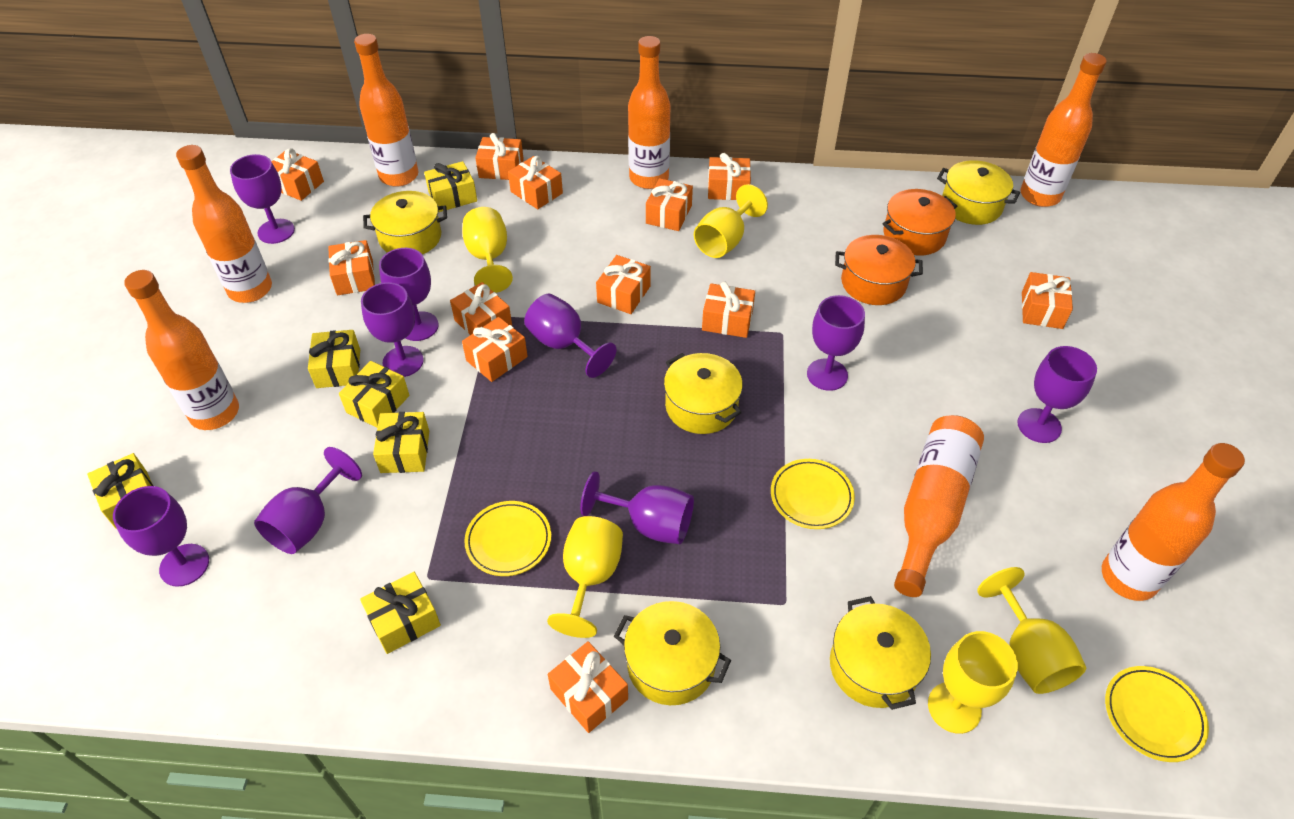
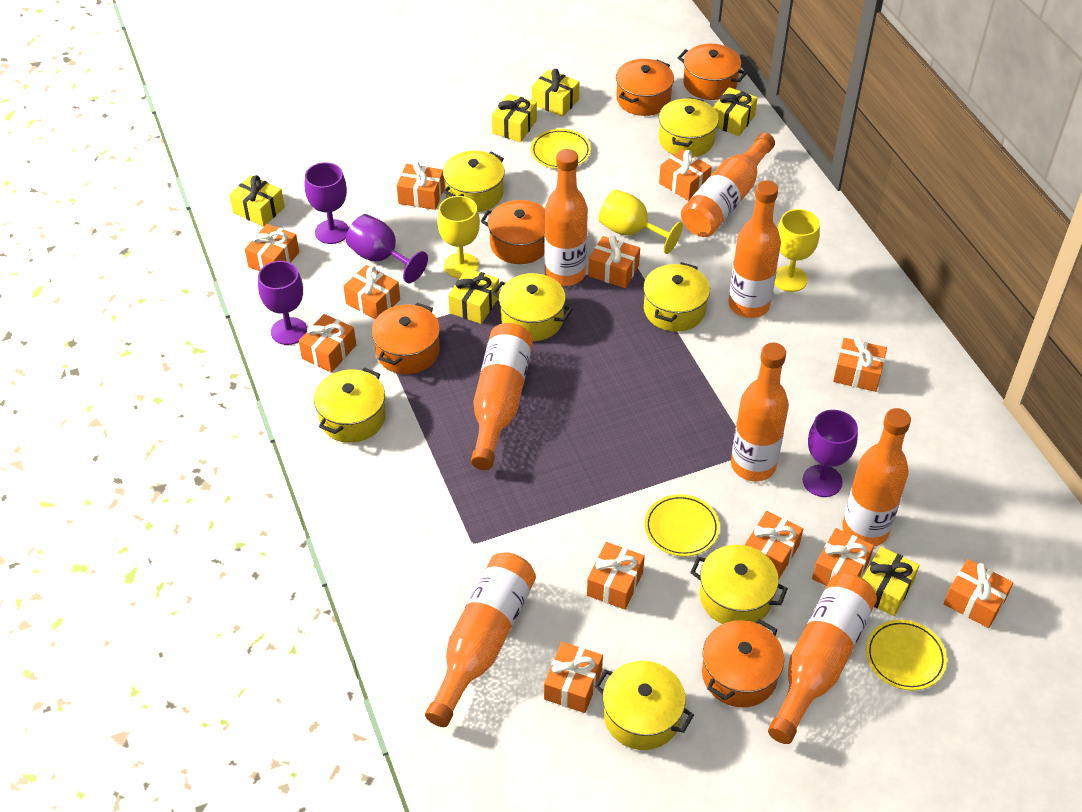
orange bottle: 7 -> 8
orange pot: 2 -> 5
purple goblet: 9 -> 4
yellow goblet: 5 -> 3
yellow pot: 5 -> 7

